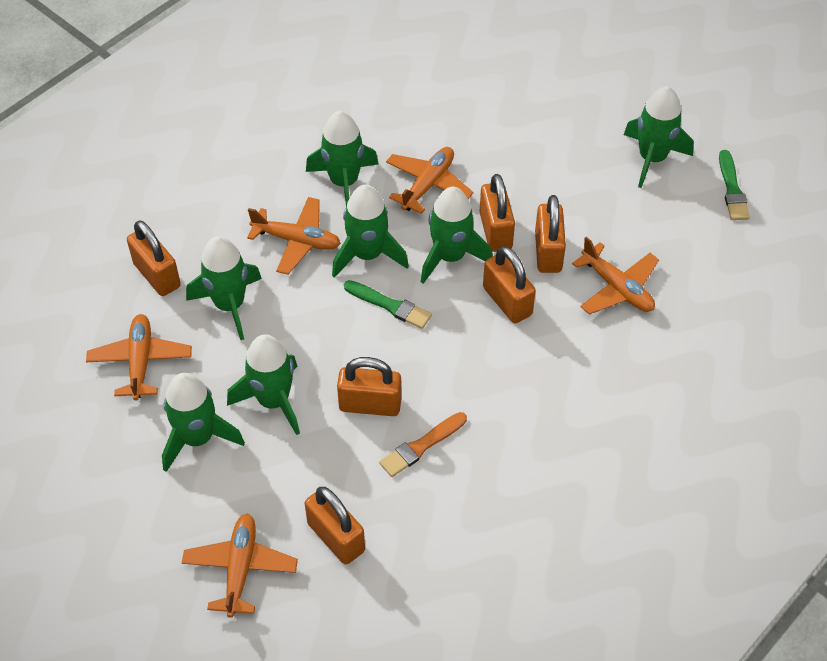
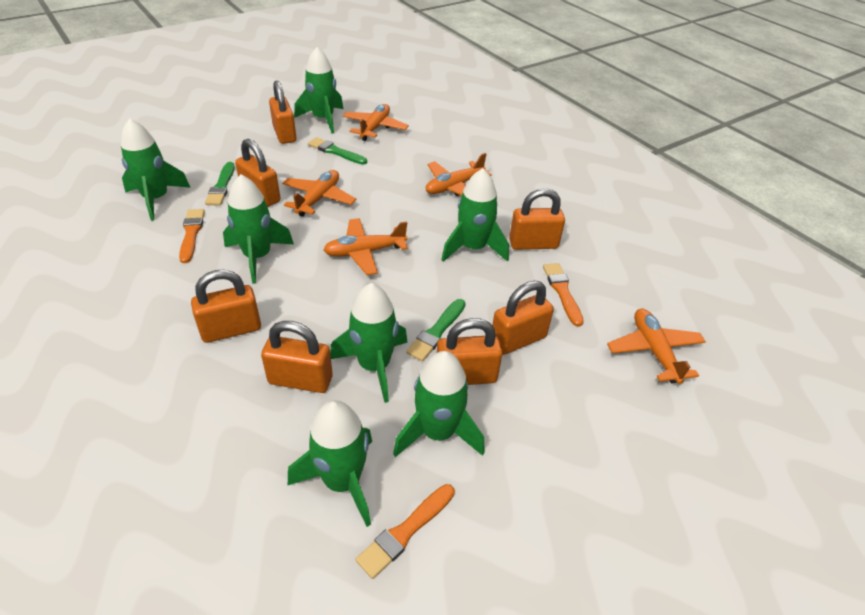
green brush: 2 -> 3
orange brush: 1 -> 3
orange padlock: 6 -> 7

